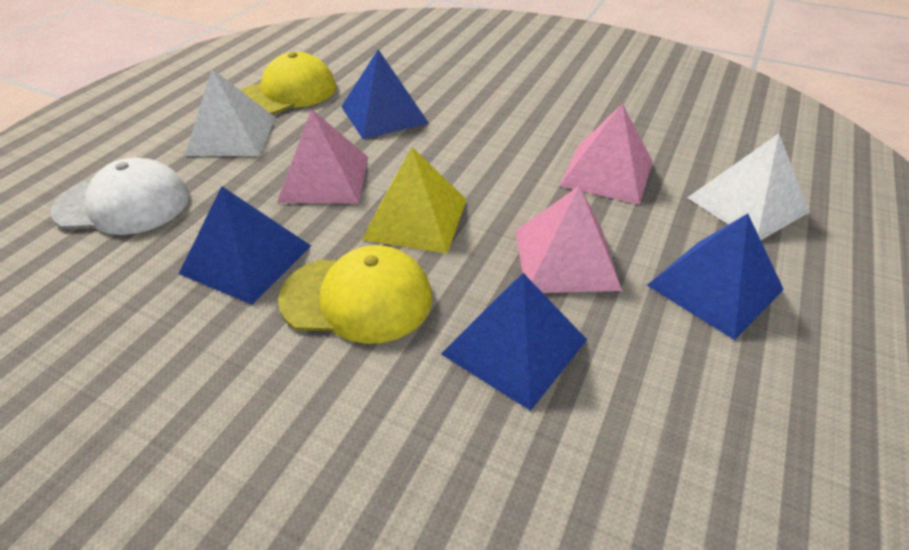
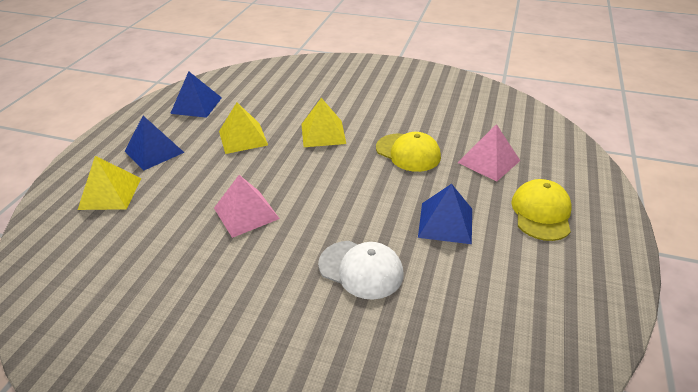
blue pyramid: 4 -> 3
pink pyramid: 3 -> 2
white pyramid: 2 -> 0
yellow pyramid: 1 -> 3

